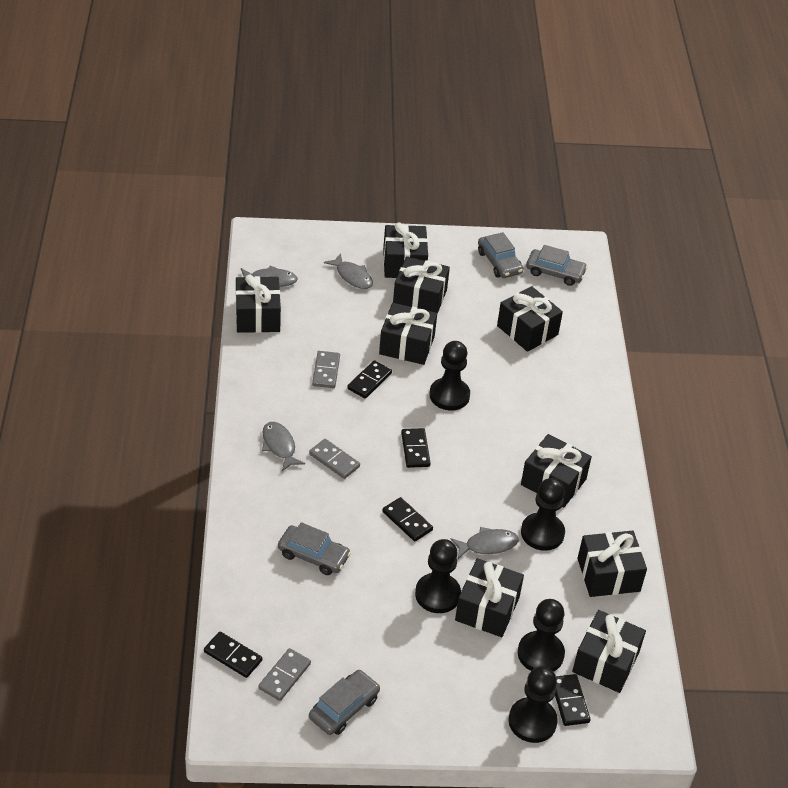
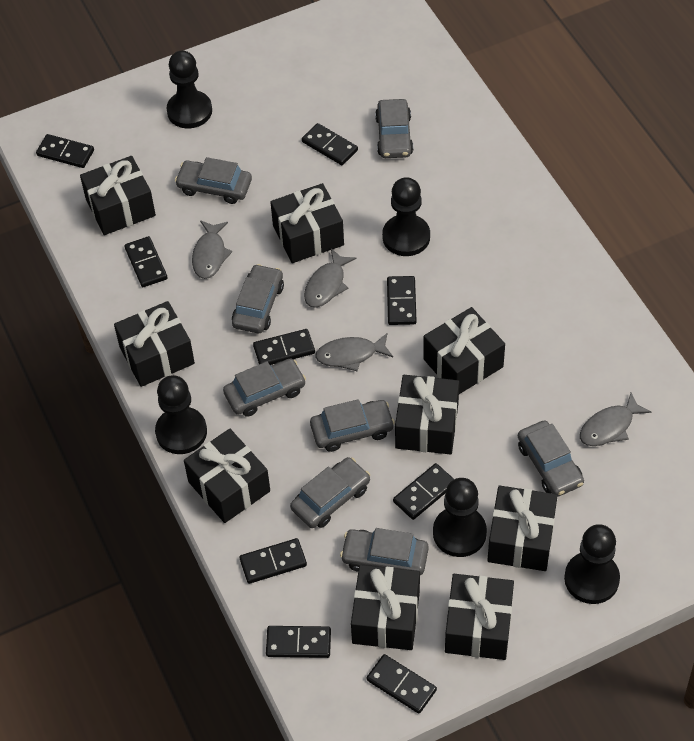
black domino: 5 -> 9
grey car: 4 -> 8
grey domino: 3 -> 0

